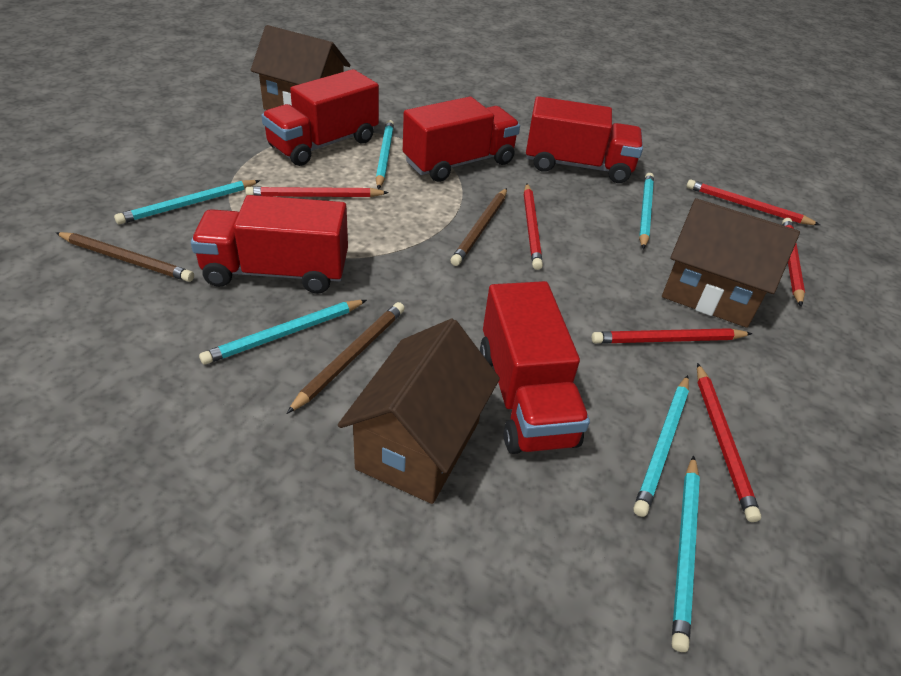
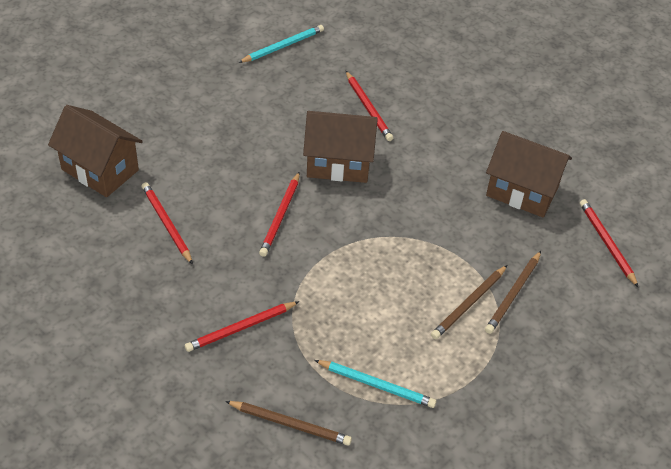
red pencil: 6 -> 5
red truck: 5 -> 0
turquoise pencil: 6 -> 2

